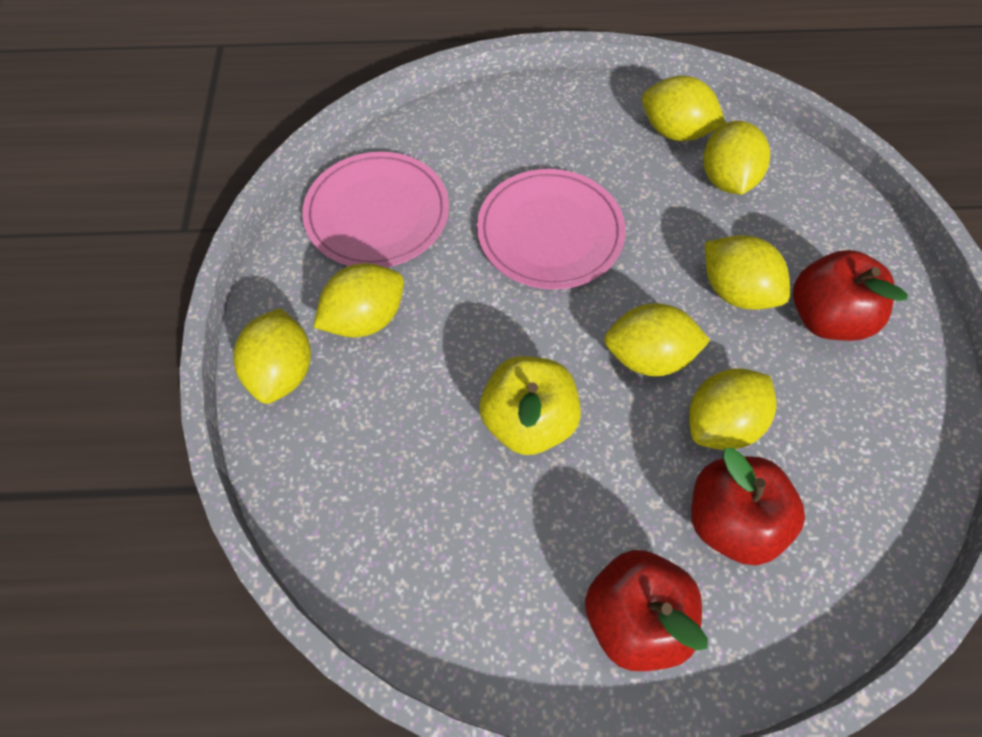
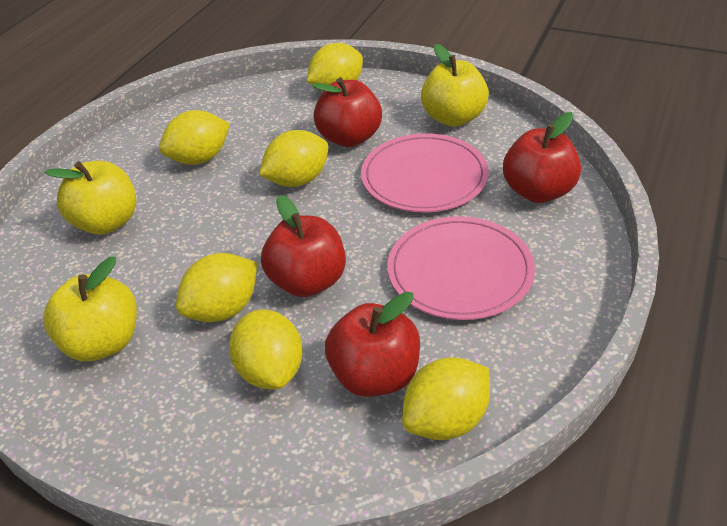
red apple: 3 -> 4
yellow apple: 1 -> 3
yellow lemon: 7 -> 6

